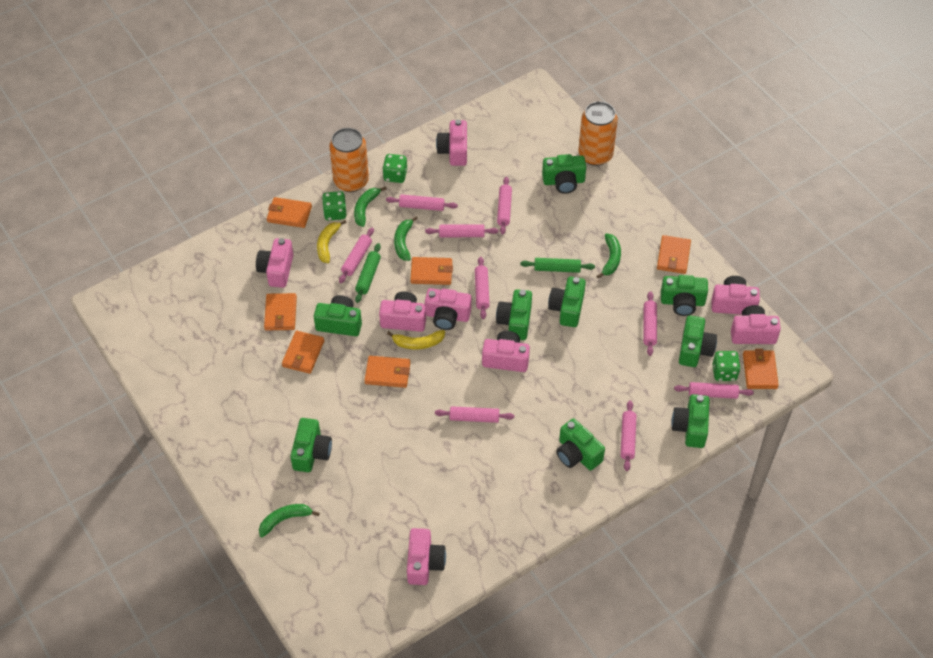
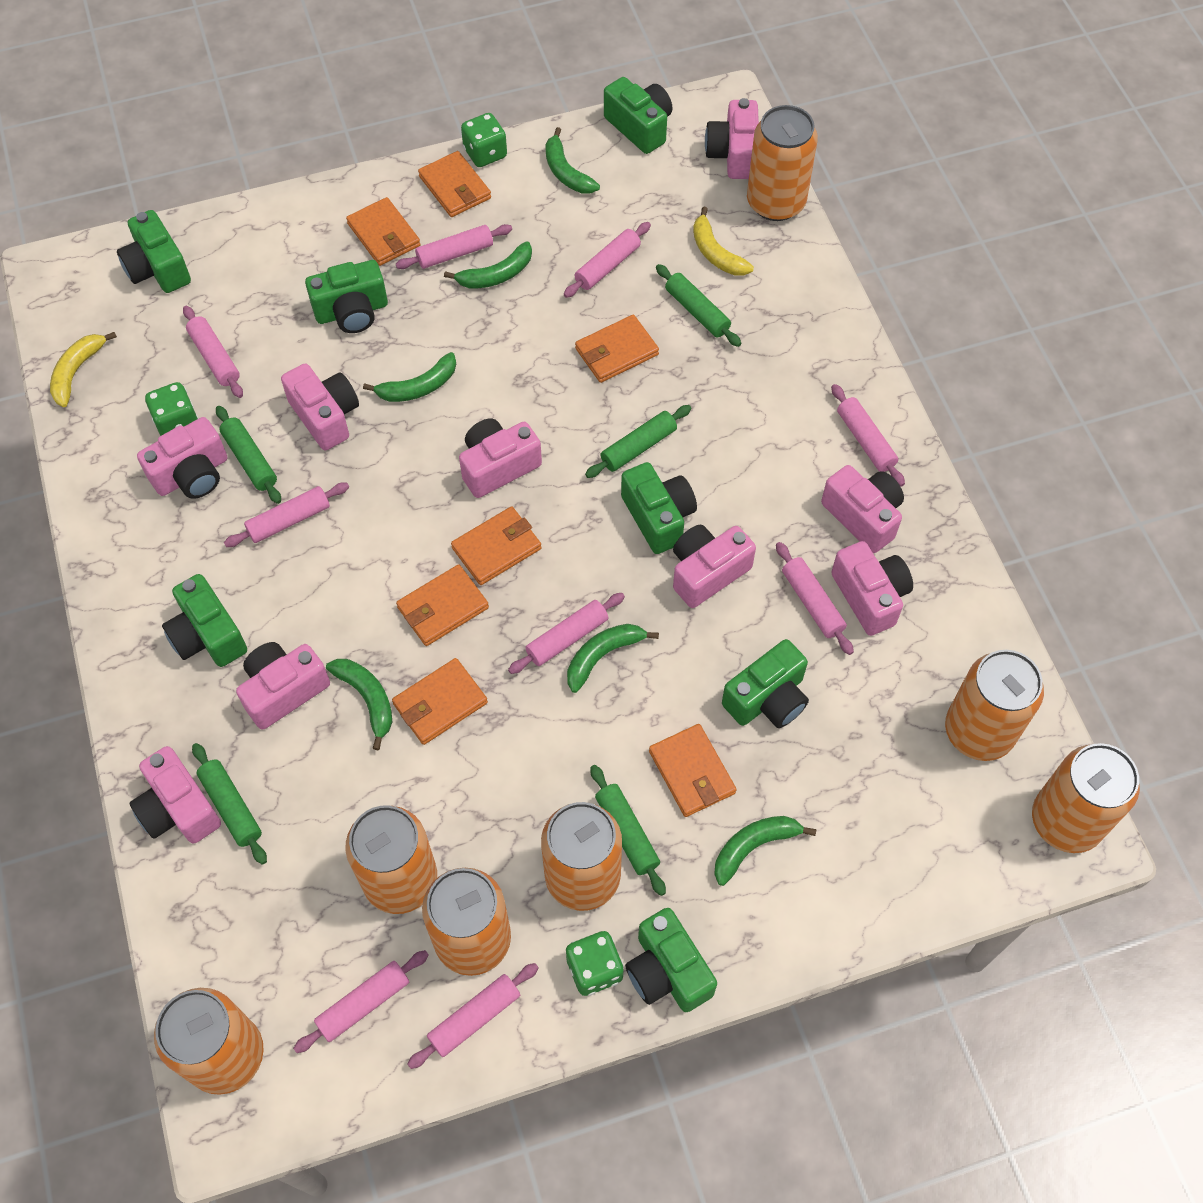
green banana: 4 -> 6
green camera: 9 -> 7
green rolling pin: 2 -> 5
orange can: 2 -> 7
pink camera: 8 -> 9

